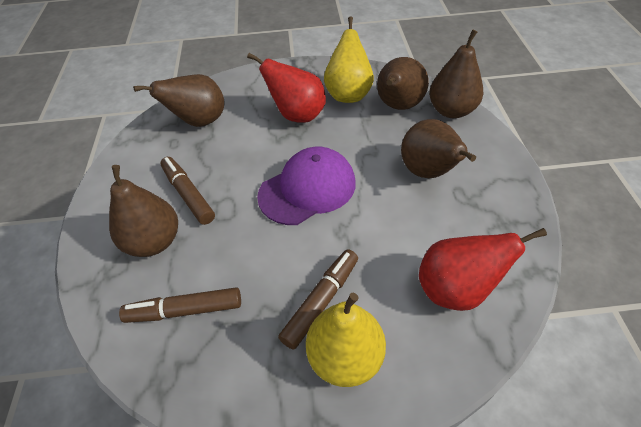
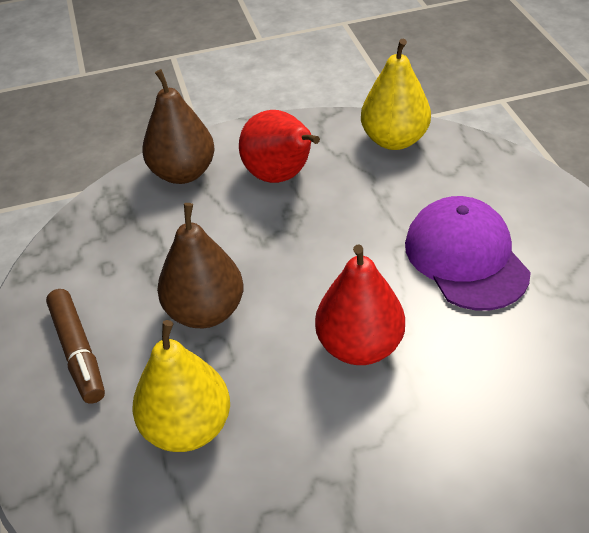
brown marker: 3 -> 1
brown pear: 5 -> 2

